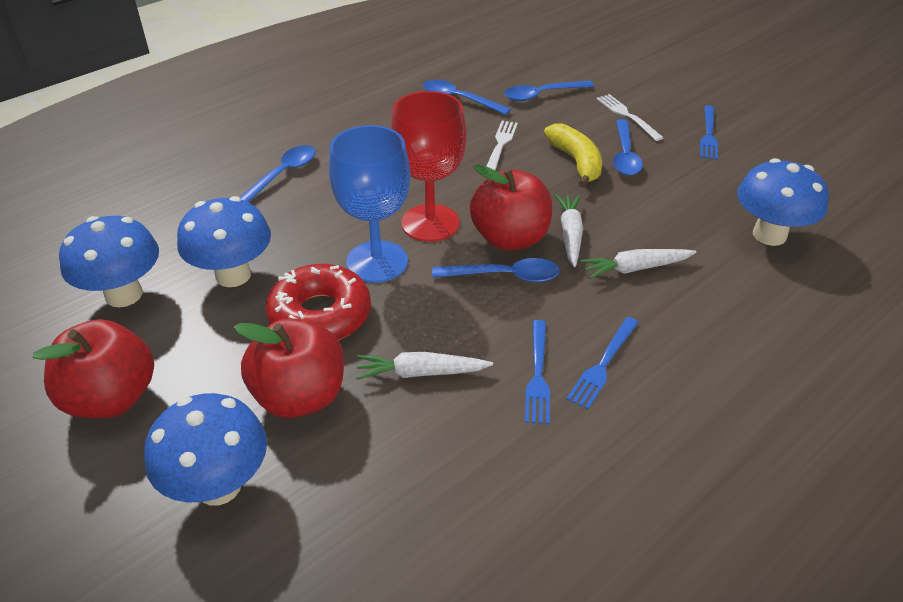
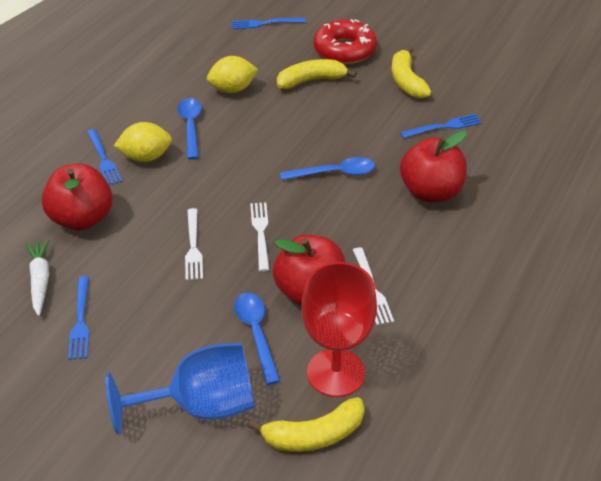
blue fork: 3 -> 4
blue mushroom: 4 -> 0
blue spoon: 5 -> 3
white carrot: 3 -> 1
white fork: 2 -> 3
yellow banana: 1 -> 3
yellow lemon: 0 -> 2

